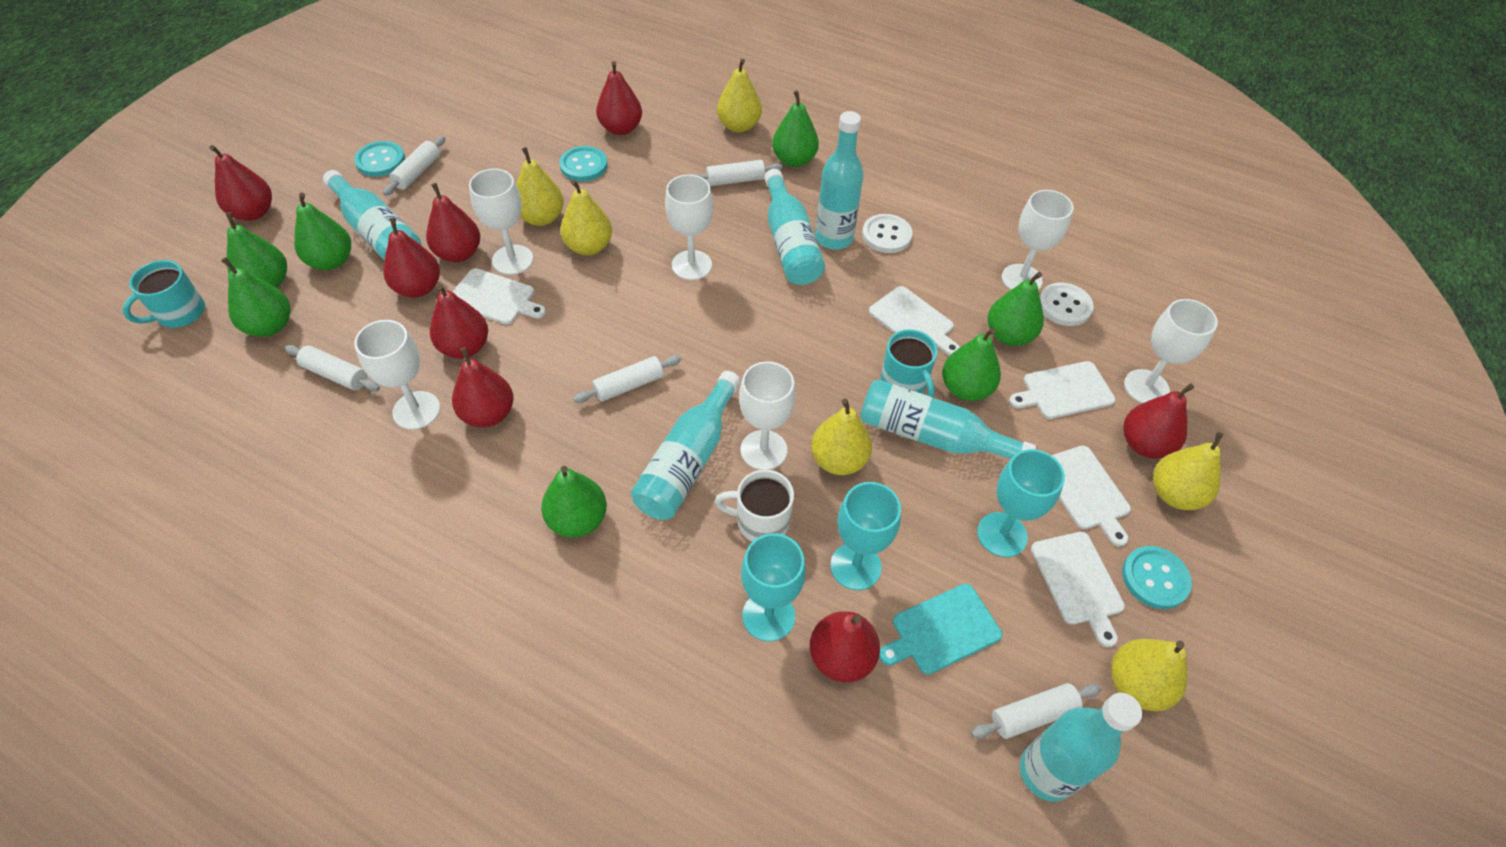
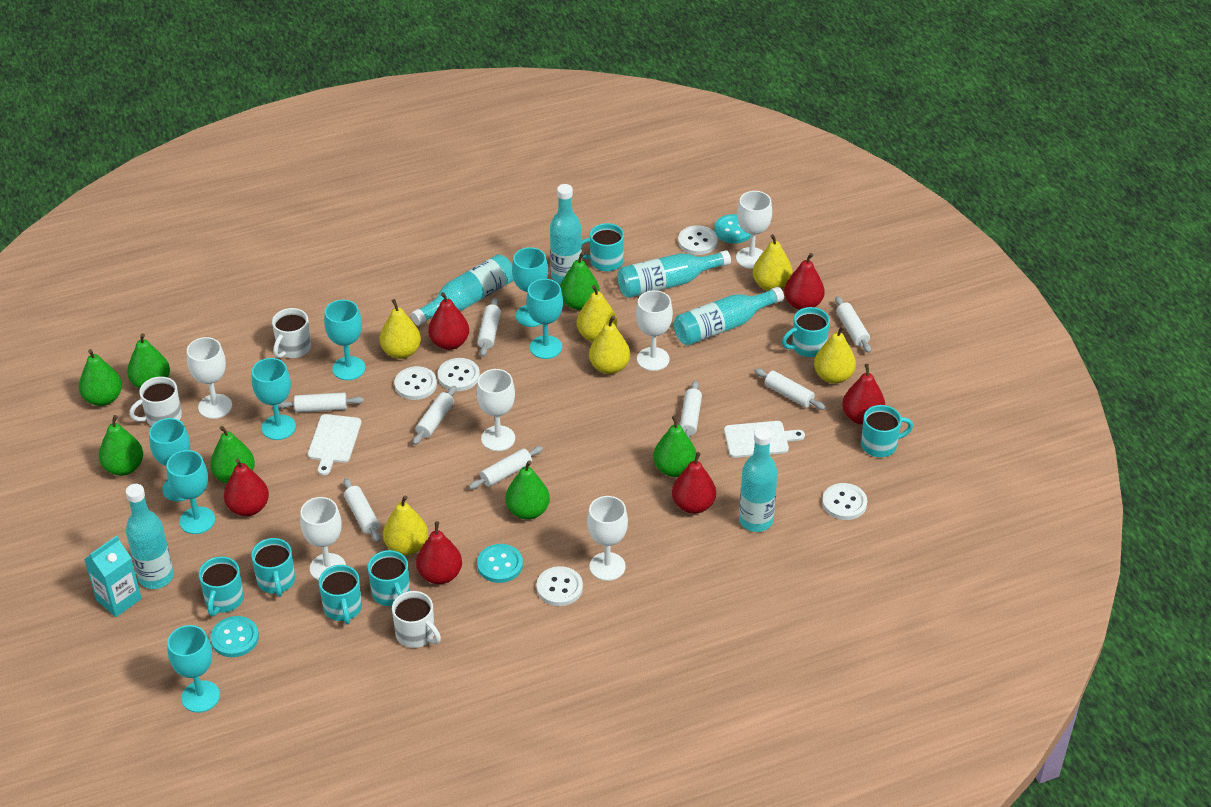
red pear: 8 -> 6
turquoise carton: 0 -> 1
turquoise cutting board: 1 -> 0
turquoise goblet: 3 -> 7
turquoise mug: 2 -> 7
white button: 2 -> 5
white cutting board: 5 -> 2
white mug: 1 -> 3
white rolling pin: 5 -> 8

